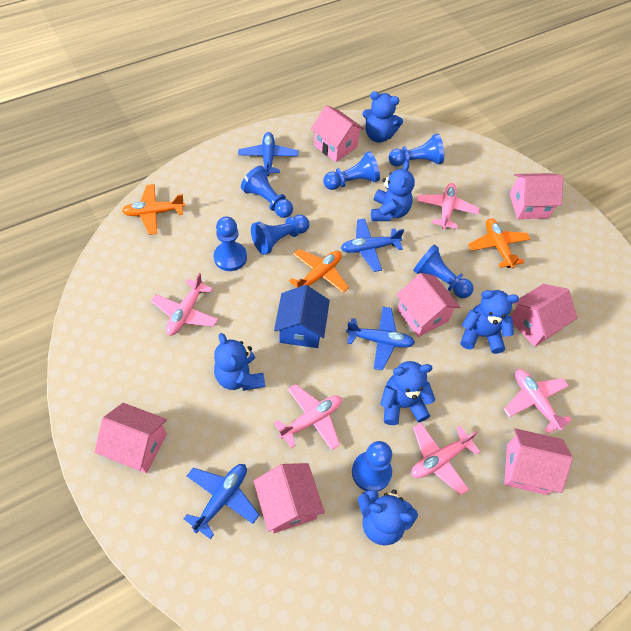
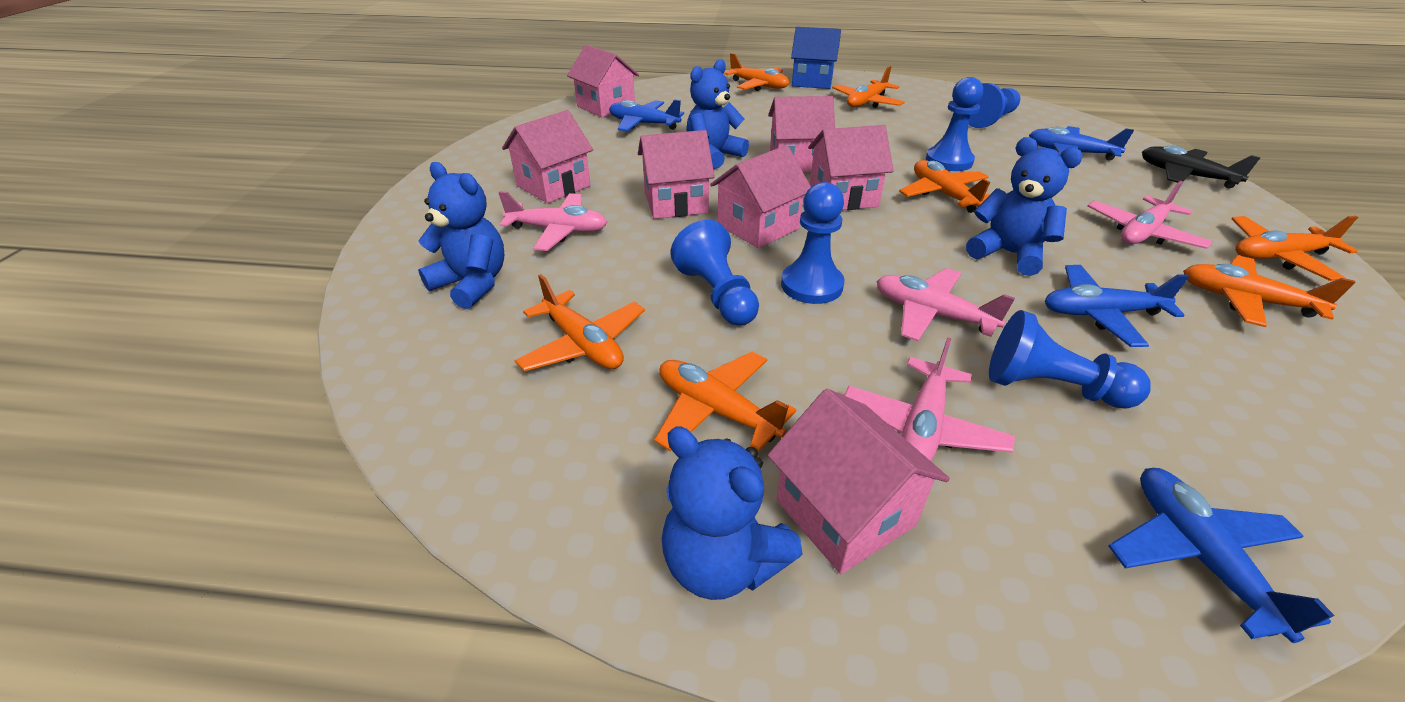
black plane: 0 -> 1
blue pawn: 7 -> 5
blue teddy bear: 6 -> 4
orange plane: 3 -> 7
pink plane: 5 -> 4

